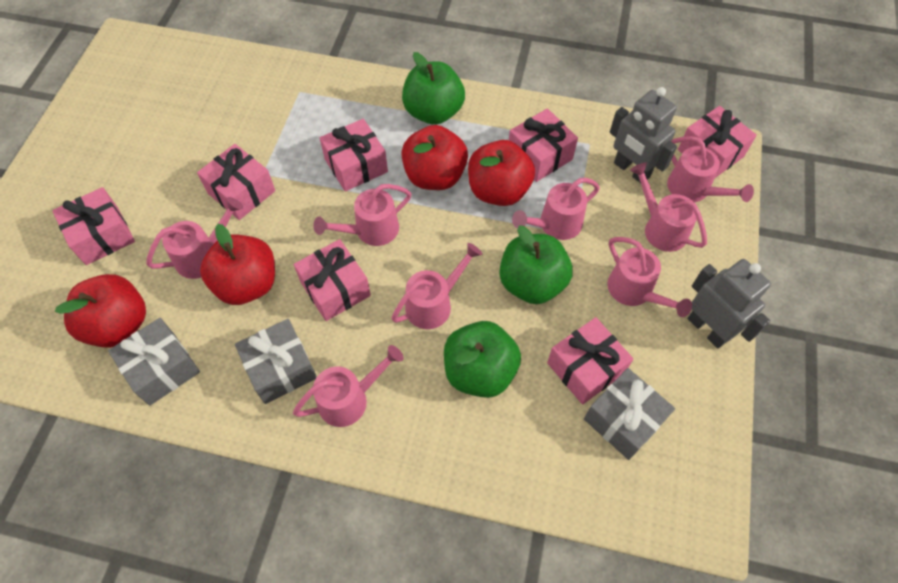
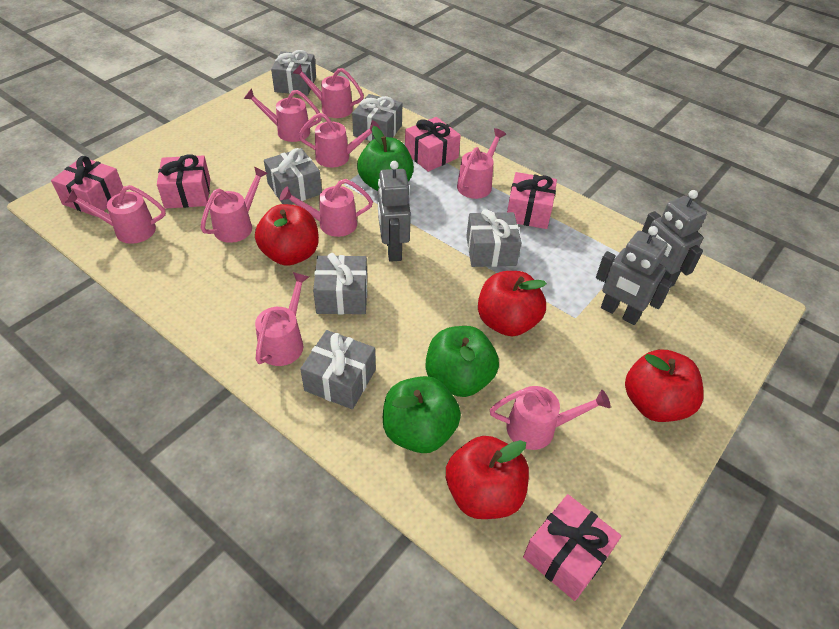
grey gift: 3 -> 6
grey robot: 2 -> 3
pink gift: 7 -> 5
pink watering can: 8 -> 9

